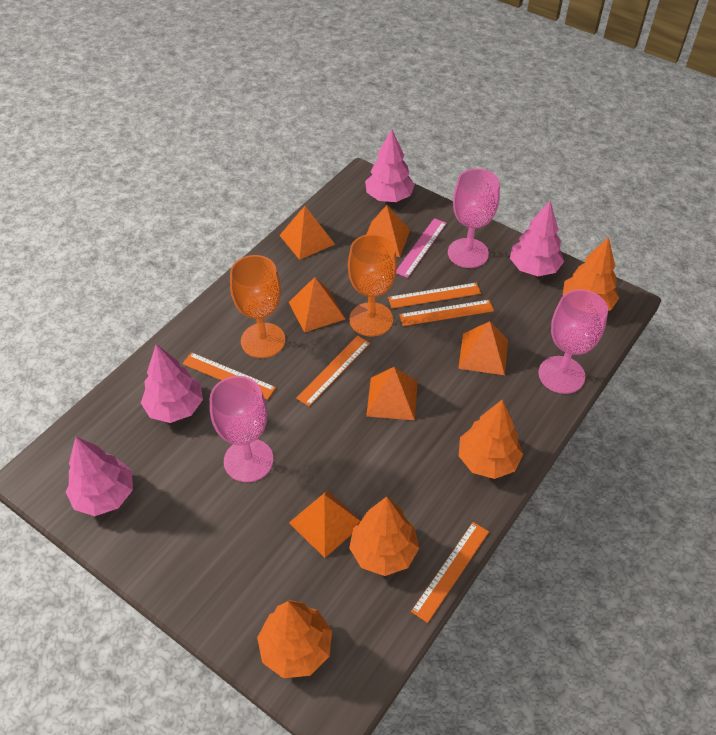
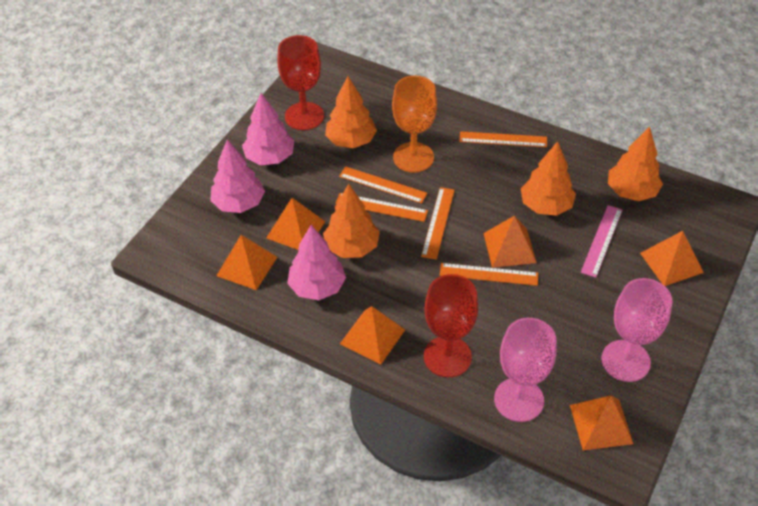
orange goblet: 2 -> 1
pink goblet: 3 -> 2
pink tree: 4 -> 3
red goblet: 0 -> 2

